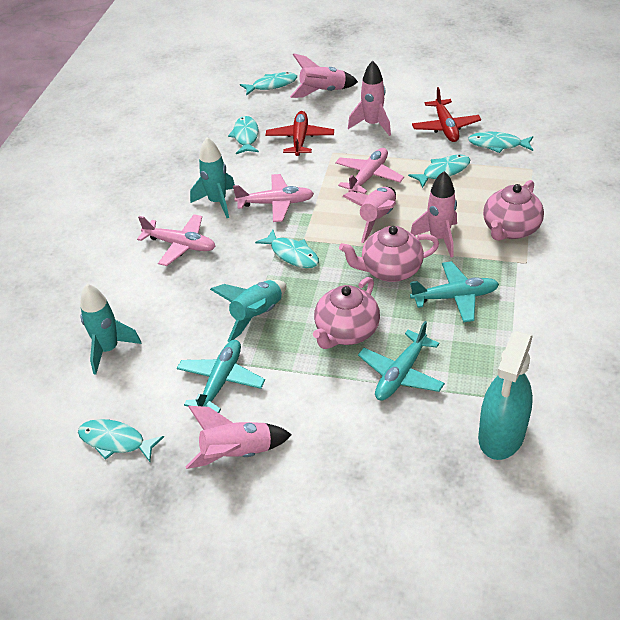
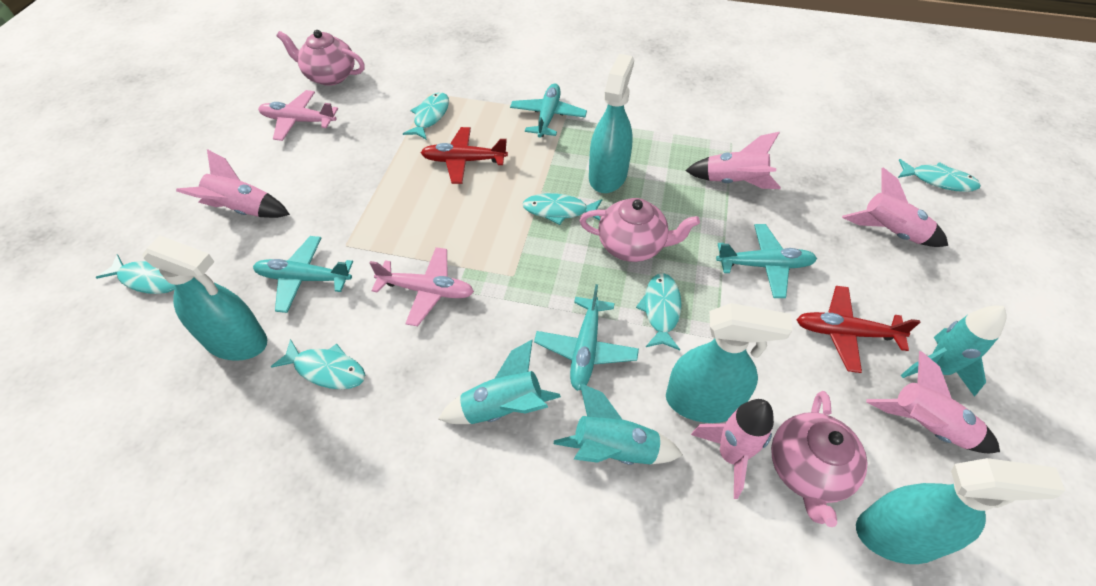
pink plane: 3 -> 2
turquoise plane: 3 -> 4
turquoise spray bottle: 1 -> 4

